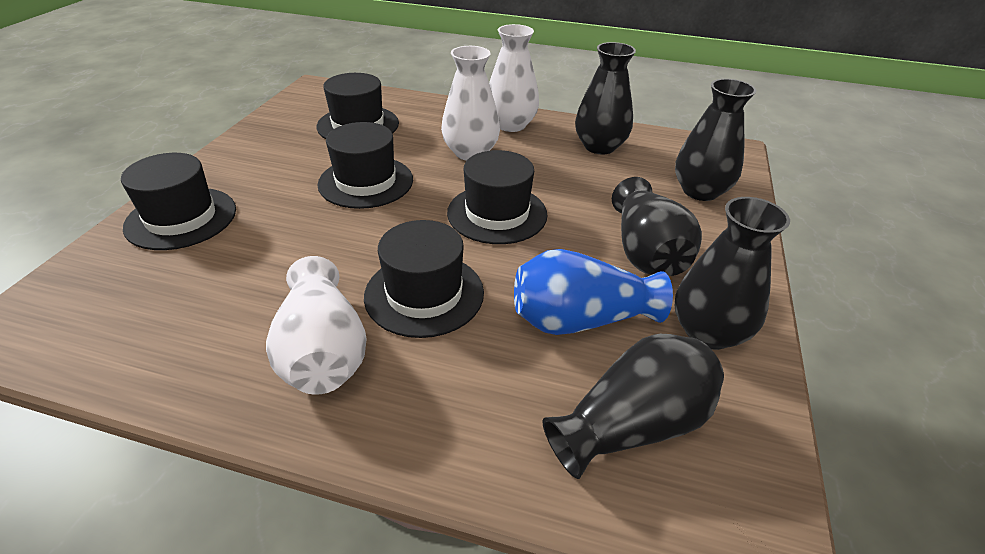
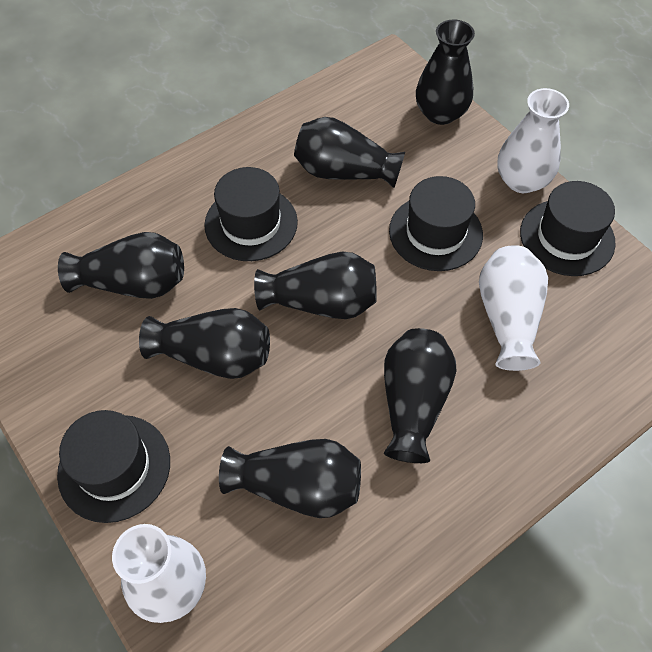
black hat: 5 -> 4
black vase: 5 -> 7
blue vase: 1 -> 0

